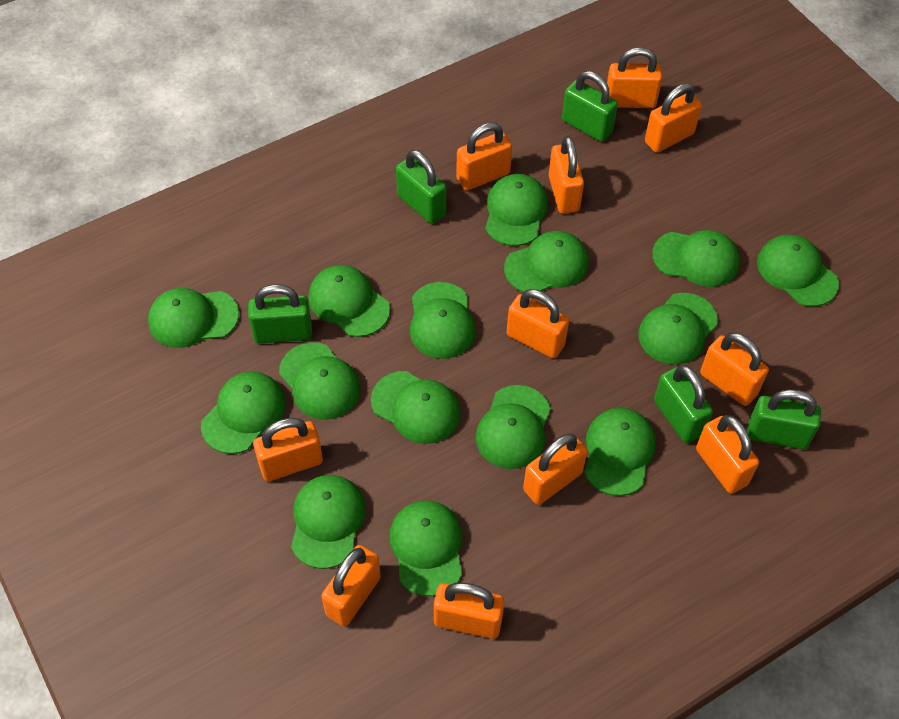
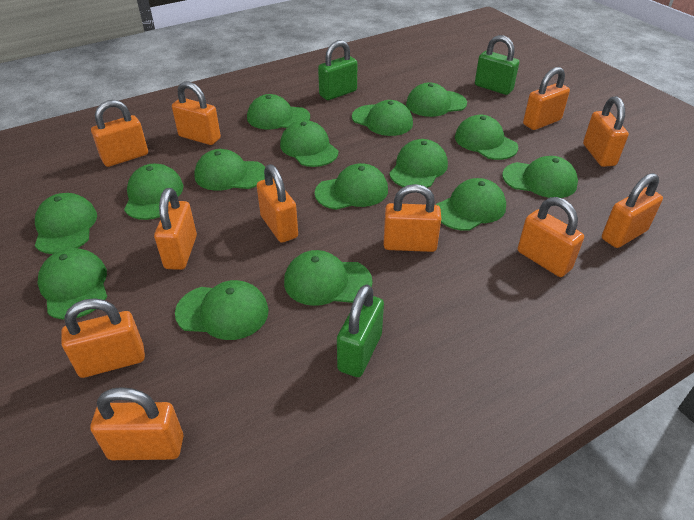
green padlock: 5 -> 3

